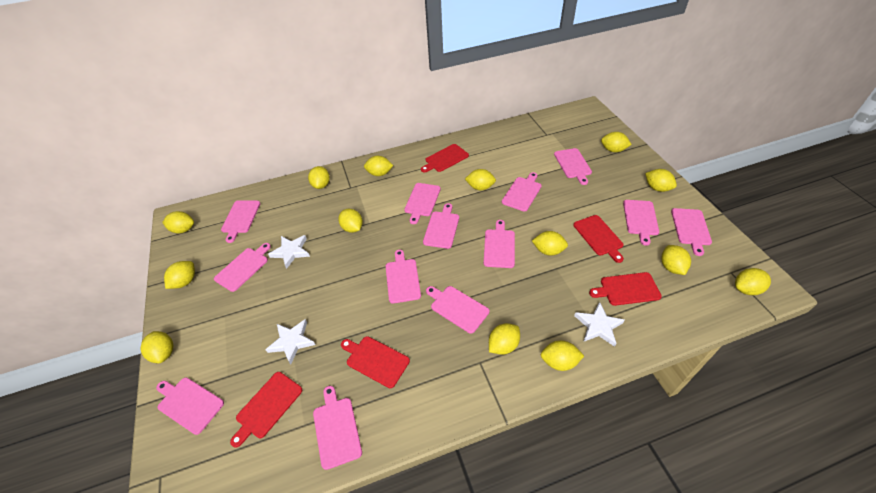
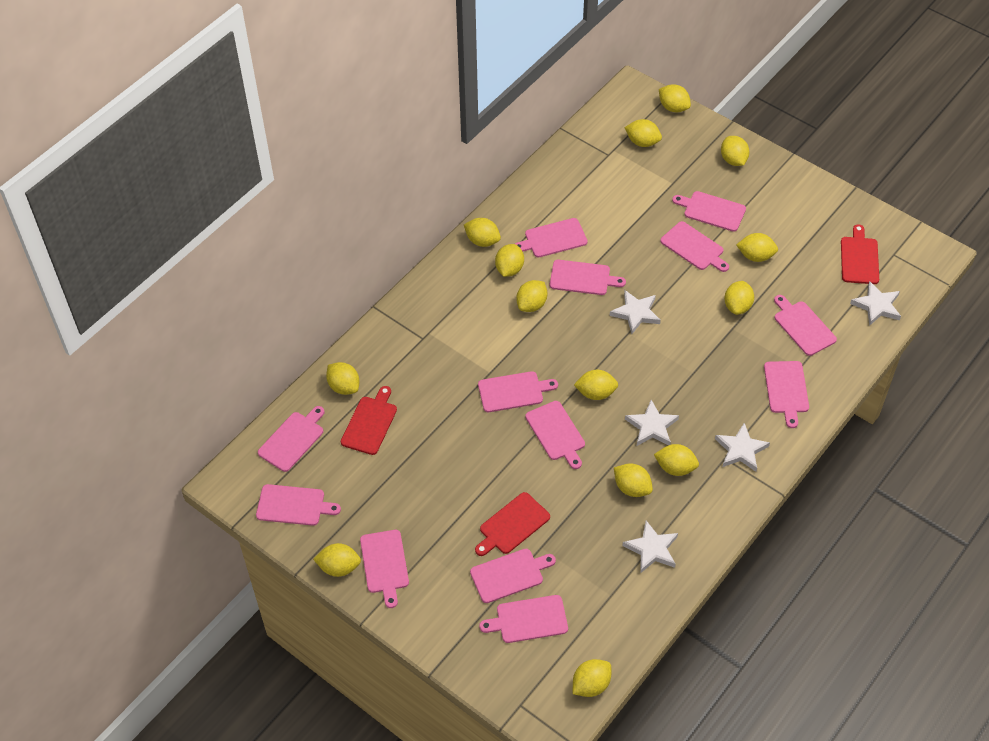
red cutting board: 5 -> 3
white star: 3 -> 5

